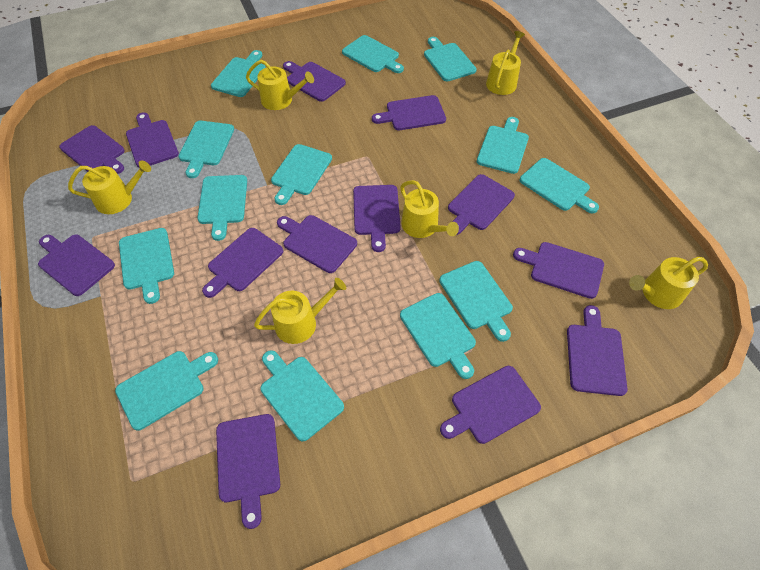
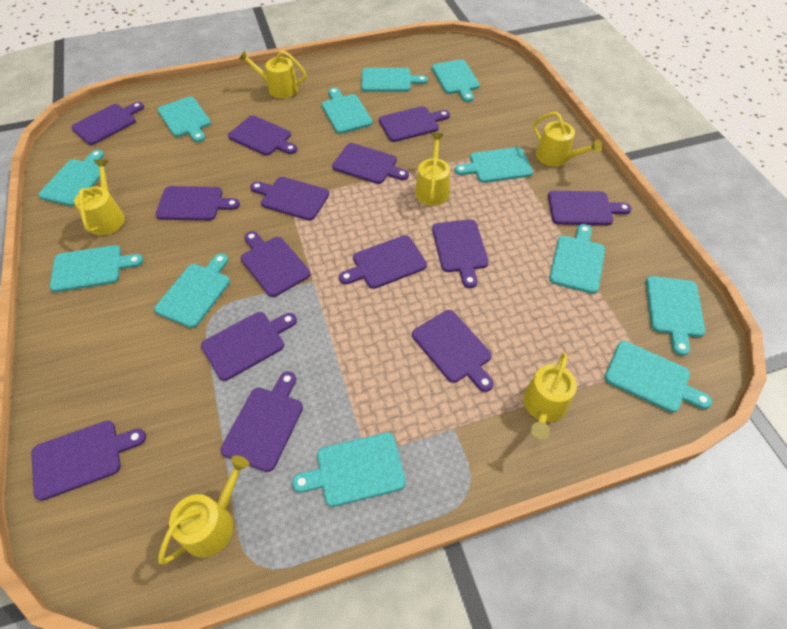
purple cutting board: 13 -> 14
turquoise cutting board: 13 -> 12

